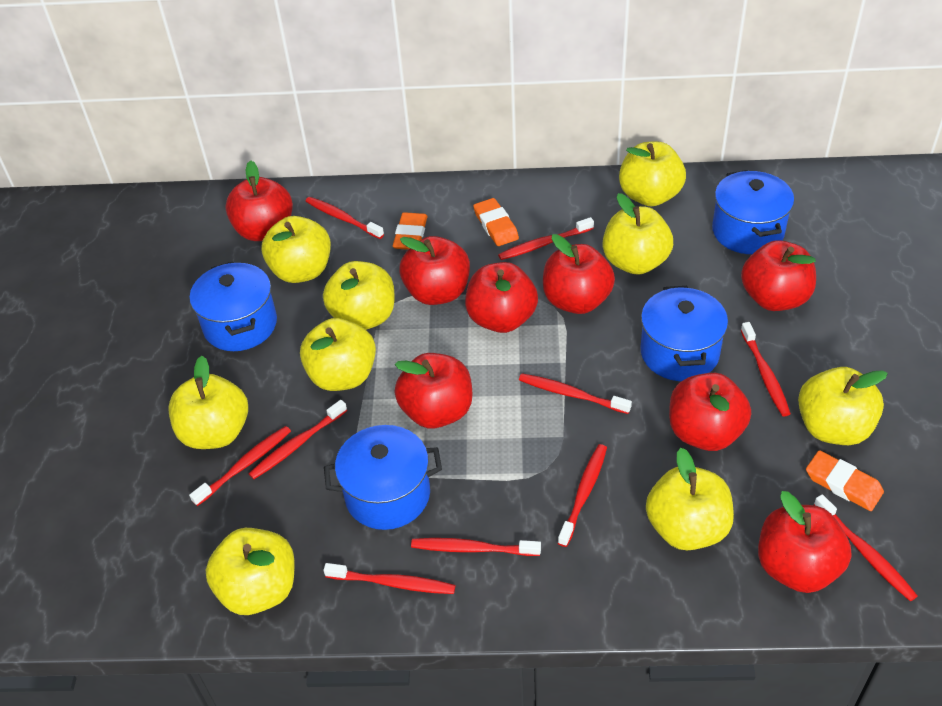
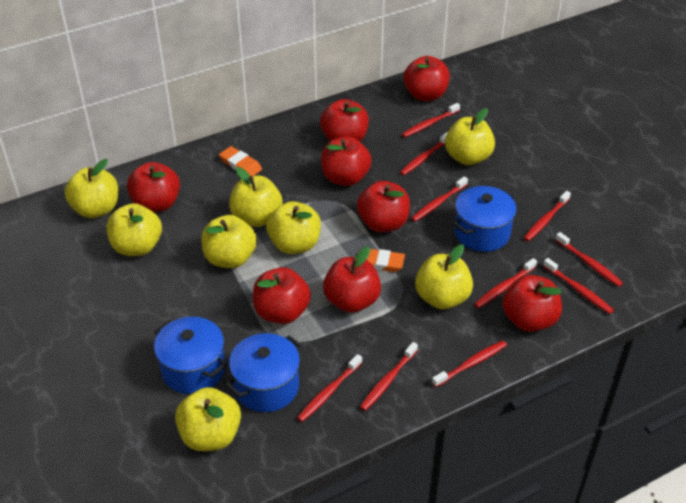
blue pot: 4 -> 3
orange eraser: 3 -> 2
yellow apple: 9 -> 8

